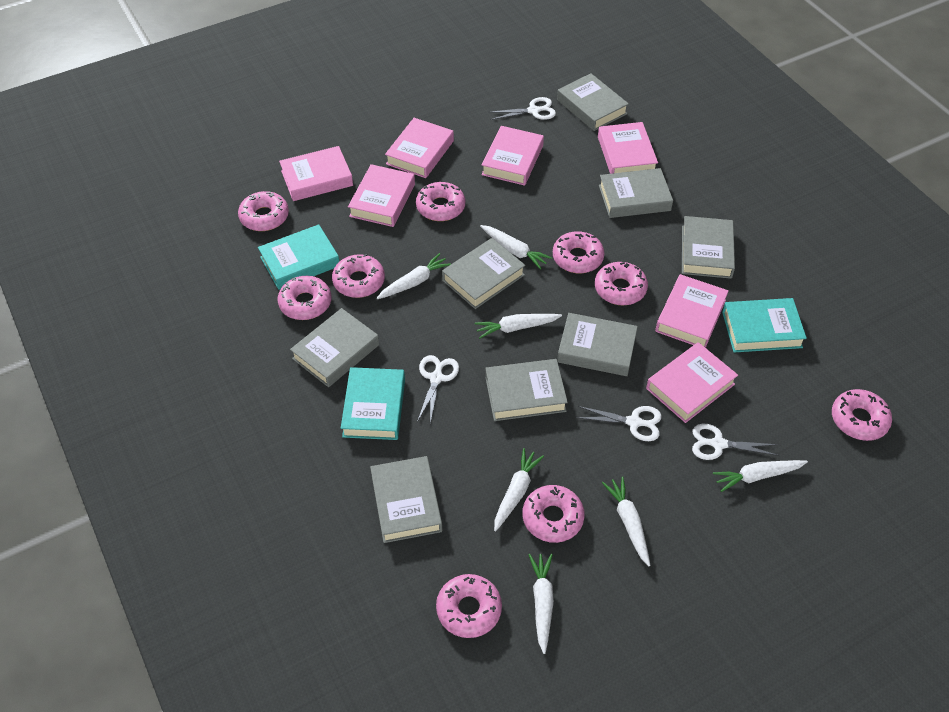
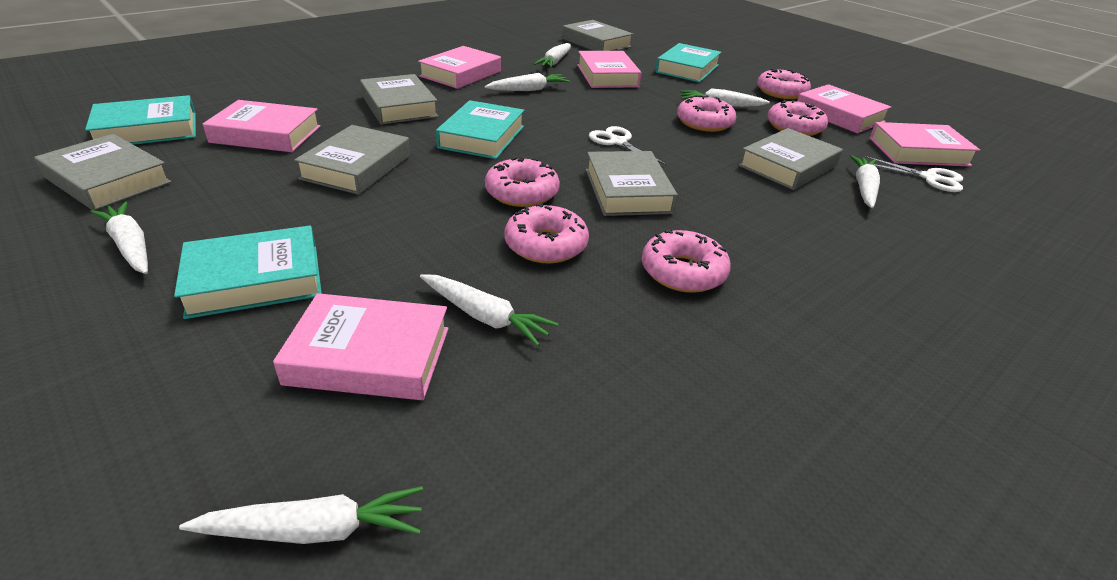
grey book: 8 -> 6
pink book: 7 -> 6
pink donut: 9 -> 6
turquoise book: 3 -> 4
white scissors: 4 -> 2

